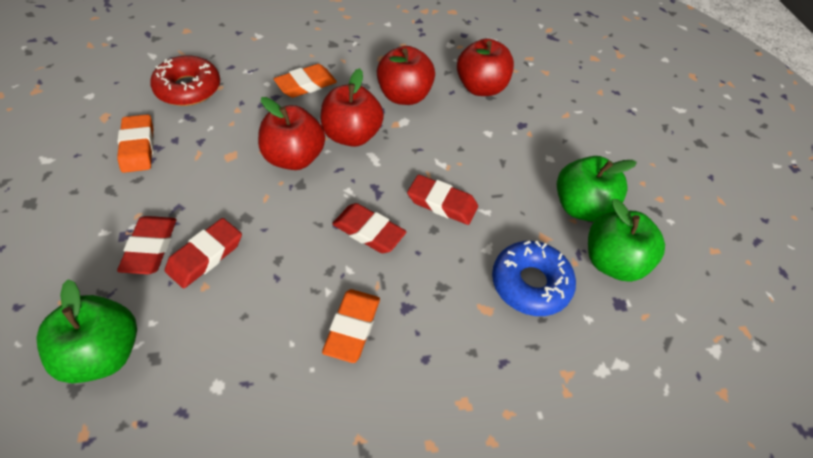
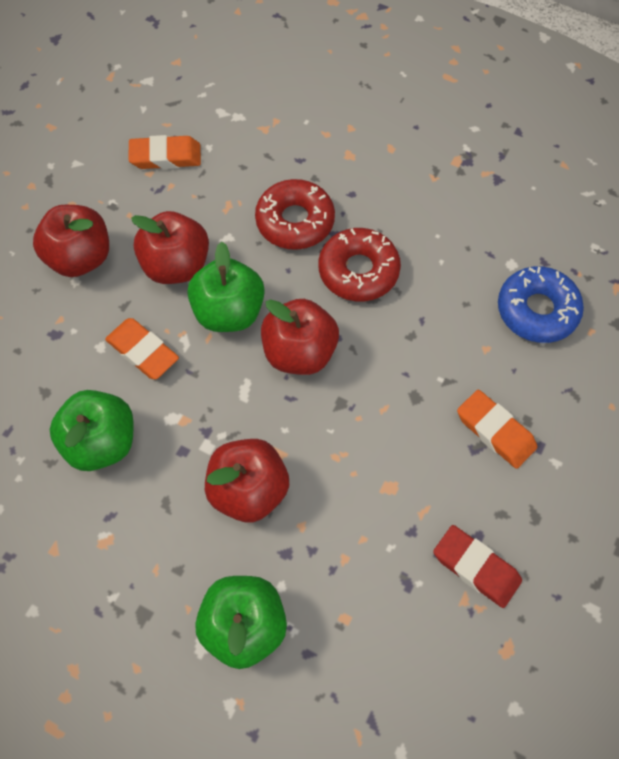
red donut: 1 -> 2
red eraser: 4 -> 1

